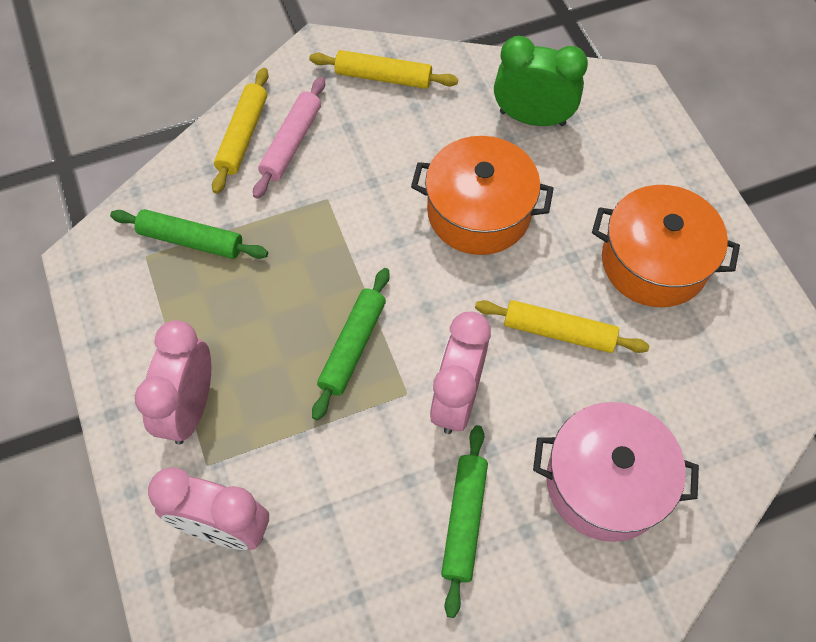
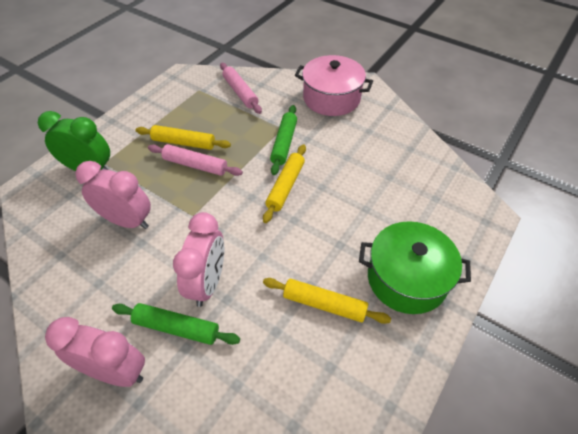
green pot: 0 -> 1
green rolling pin: 3 -> 2
orange pot: 2 -> 0
pink rolling pin: 1 -> 2

